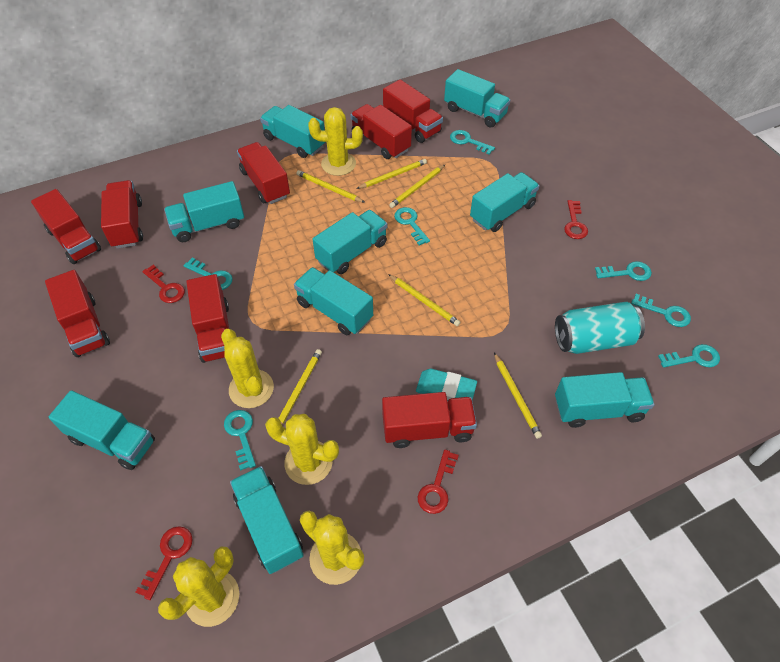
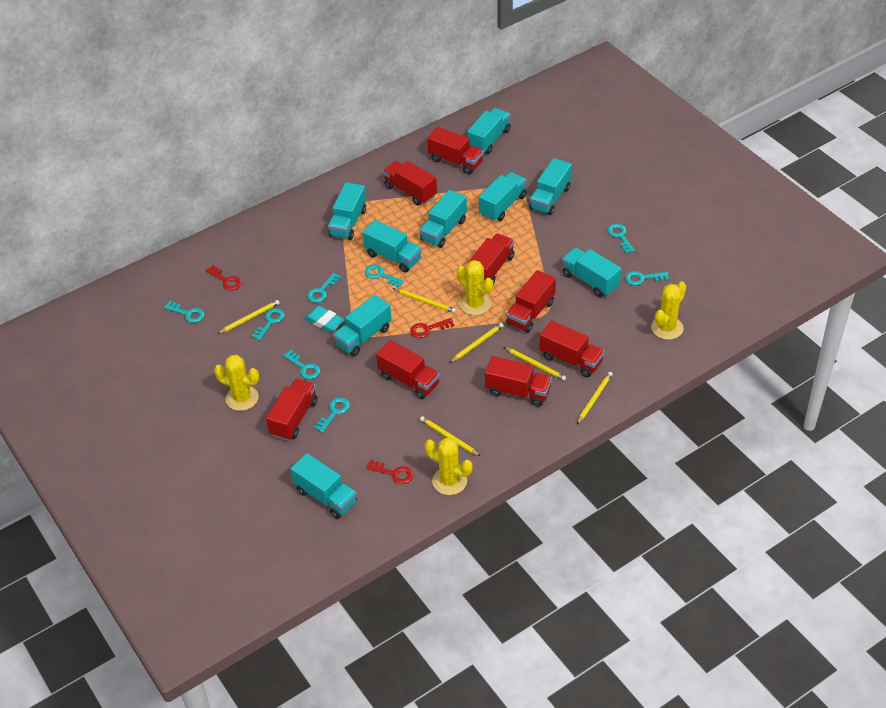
red key: 4 -> 3
turquoise can: 1 -> 0
turquoise key: 7 -> 8
yellow cactus: 5 -> 4

